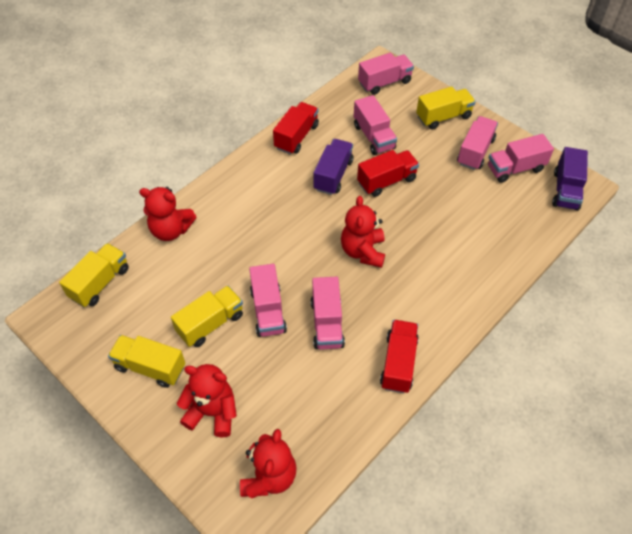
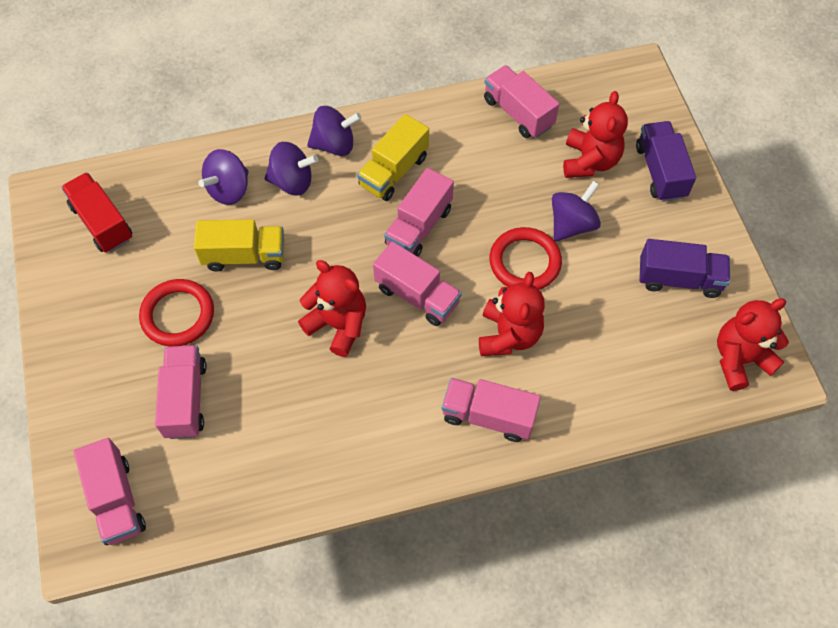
purple spinning top: 0 -> 4
red ring: 0 -> 2
red truck: 3 -> 1
yellow truck: 4 -> 2

